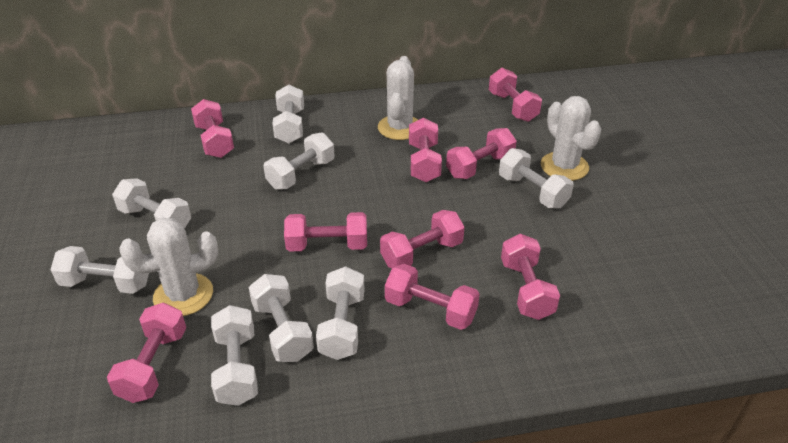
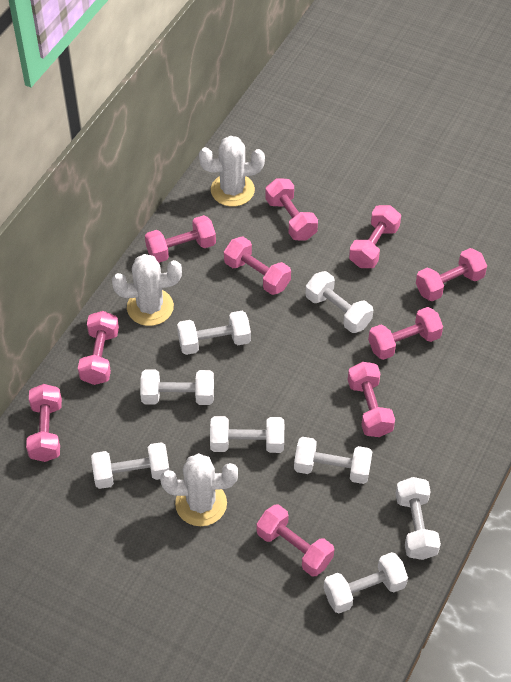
pink dumbbell: 9 -> 10

